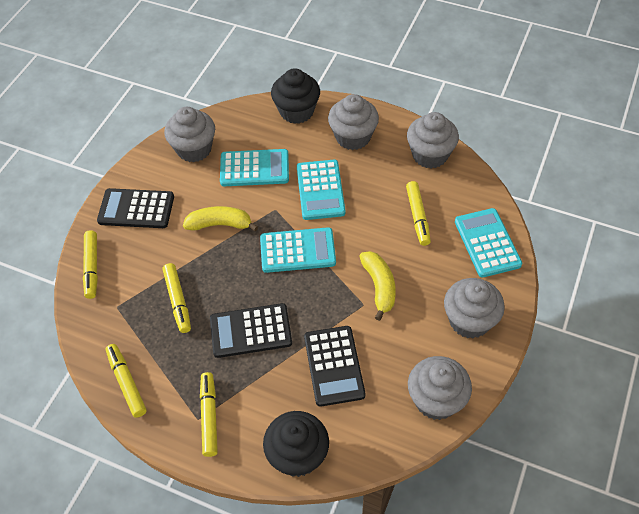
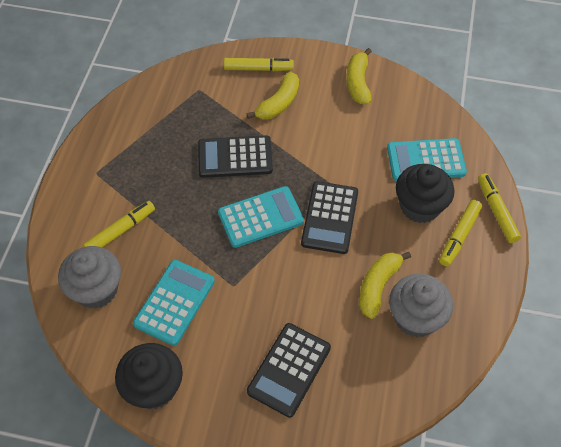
grey cupcake: 5 -> 2
turquoise calculator: 4 -> 3
yellow banana: 2 -> 3
yellow marker: 5 -> 4

